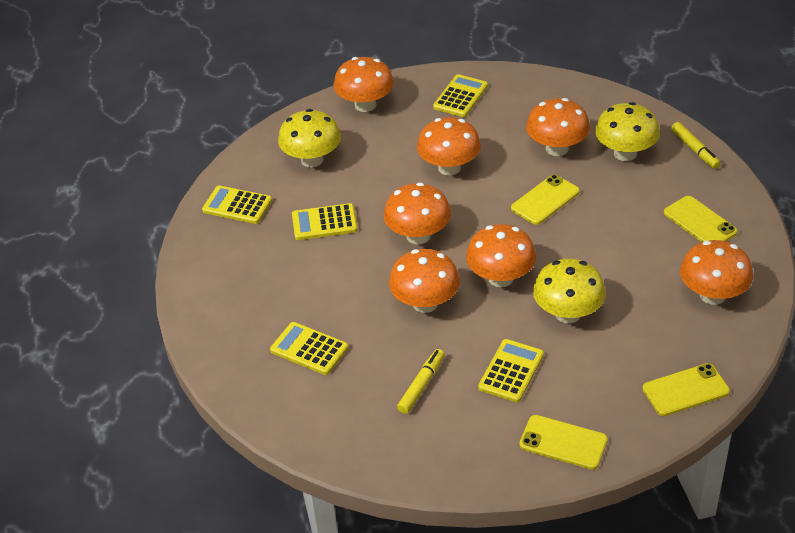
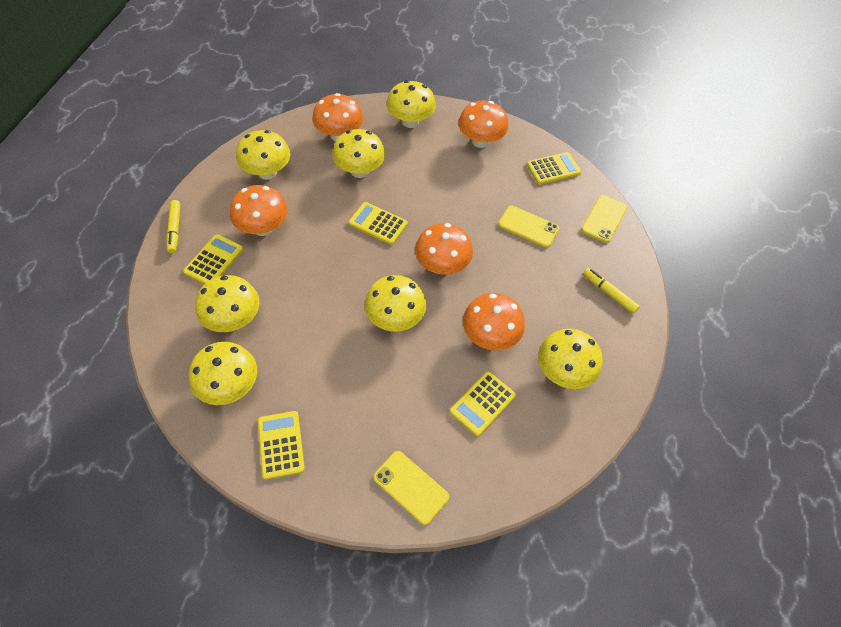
orange mushroom: 7 -> 5
yellow mushroom: 3 -> 7
yellow phone: 4 -> 3

